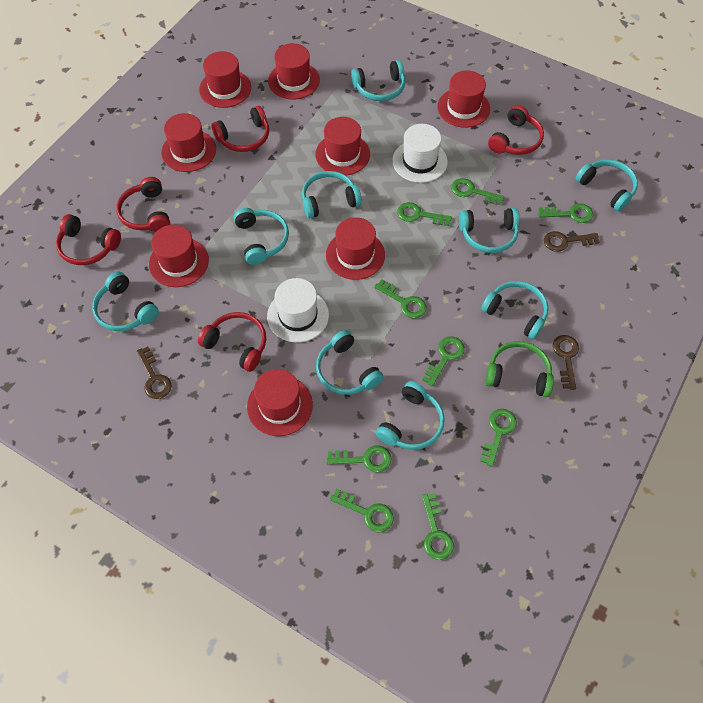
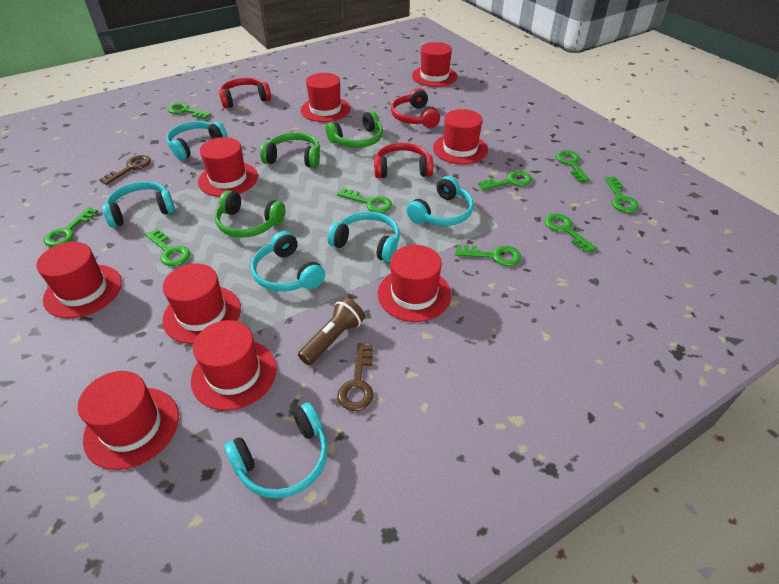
brown flashlight: 0 -> 1
brown key: 3 -> 2
green headphones: 1 -> 3
red hat: 8 -> 9
red headphones: 5 -> 3
turquoise headphones: 9 -> 6
white hat: 2 -> 0

